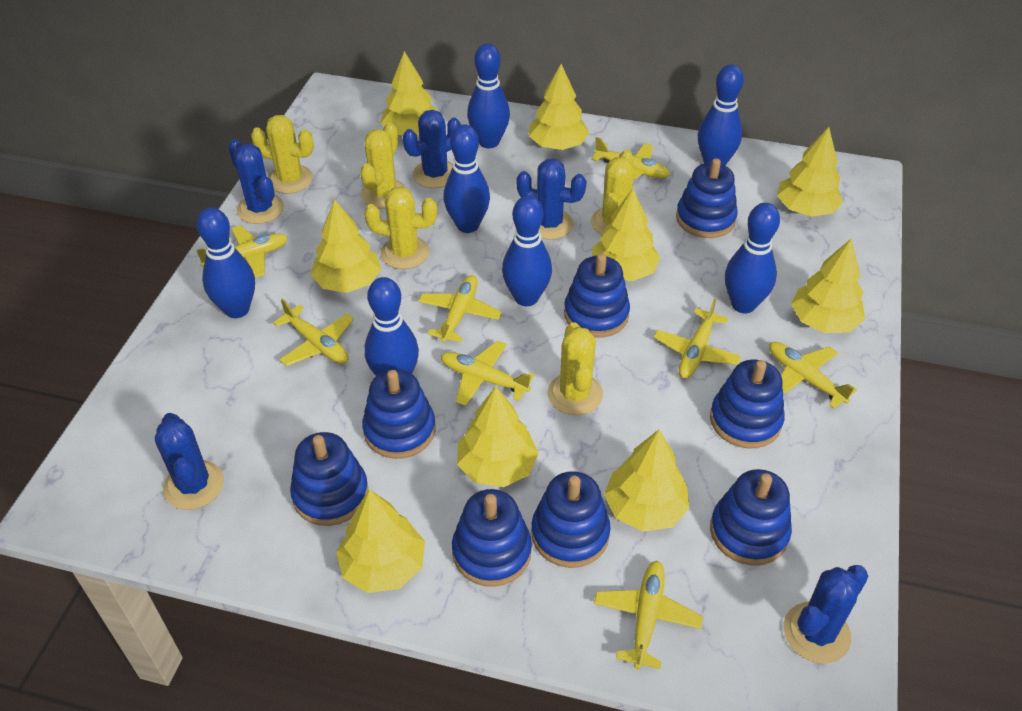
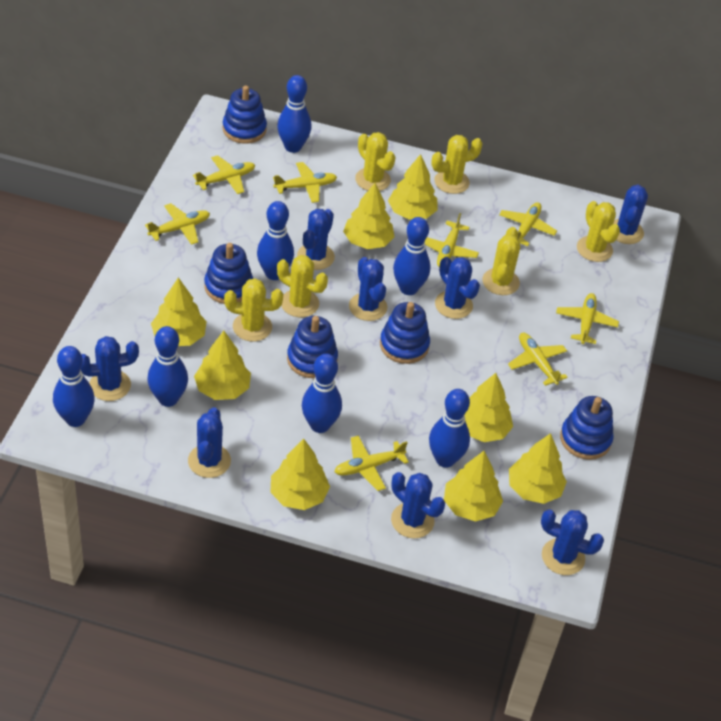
blue cactus: 5 -> 8
blue stacking toy: 8 -> 5
yellow cactus: 5 -> 6
yellow tree: 9 -> 8

